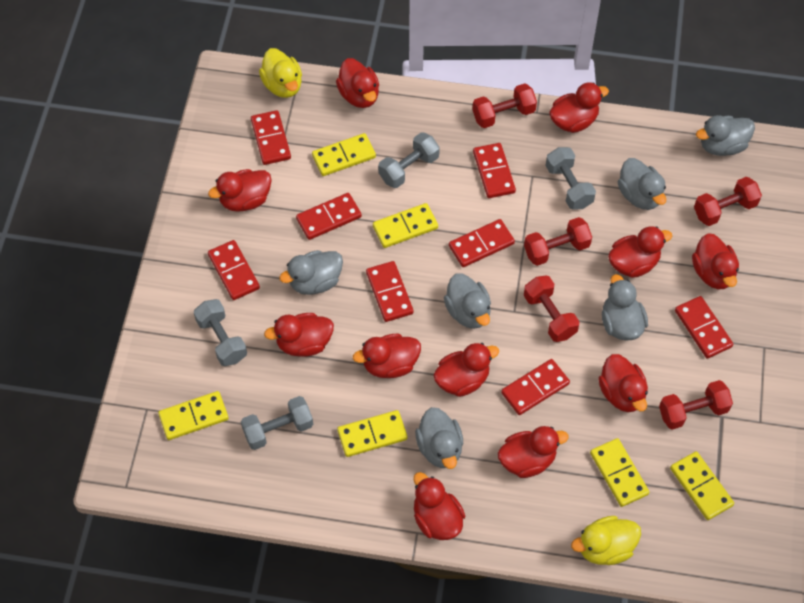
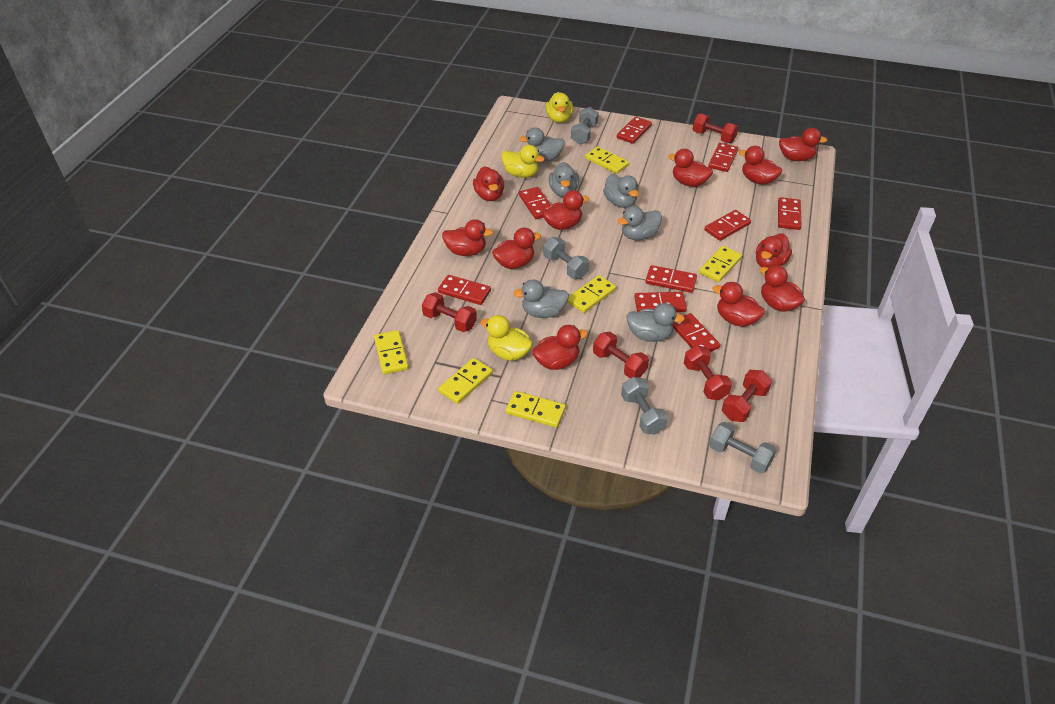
red domino: 8 -> 9
yellow duck: 2 -> 3

